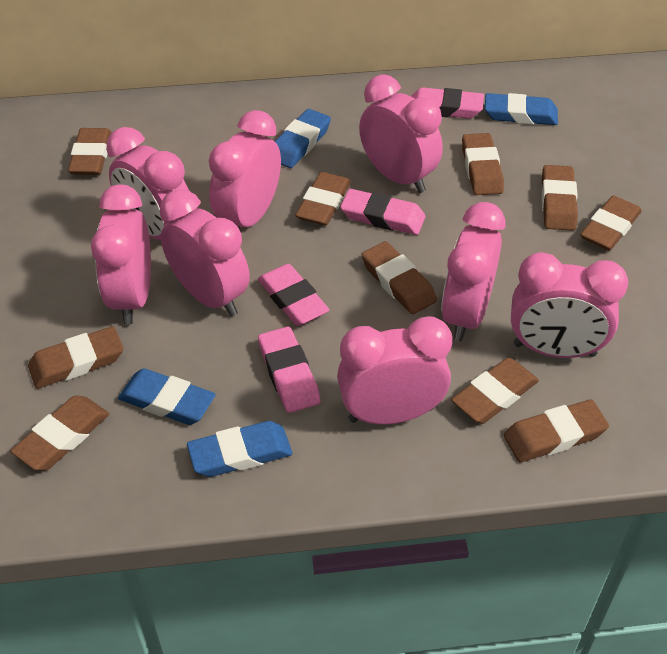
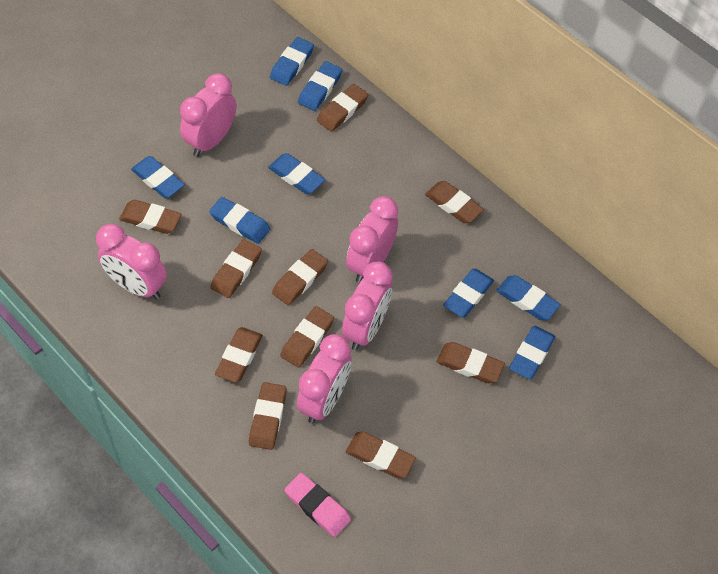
blue eraser: 4 -> 8
pink clock: 8 -> 5
pink eraser: 4 -> 1

